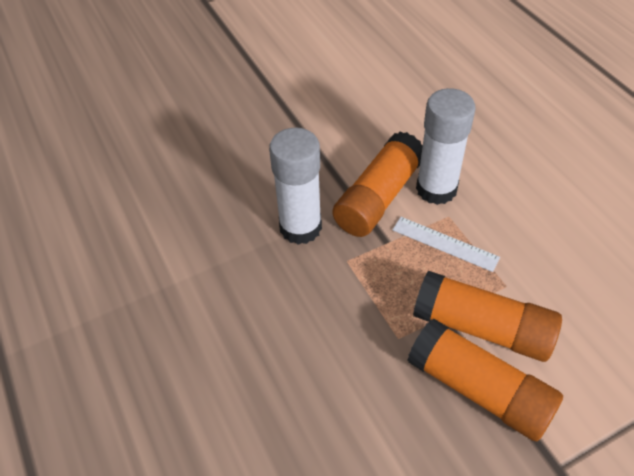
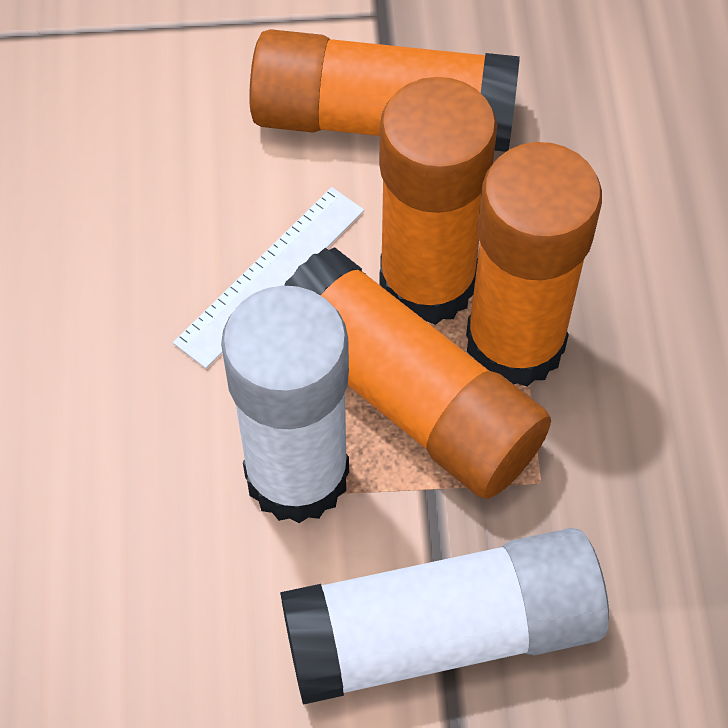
orange glue stick: 3 -> 4

